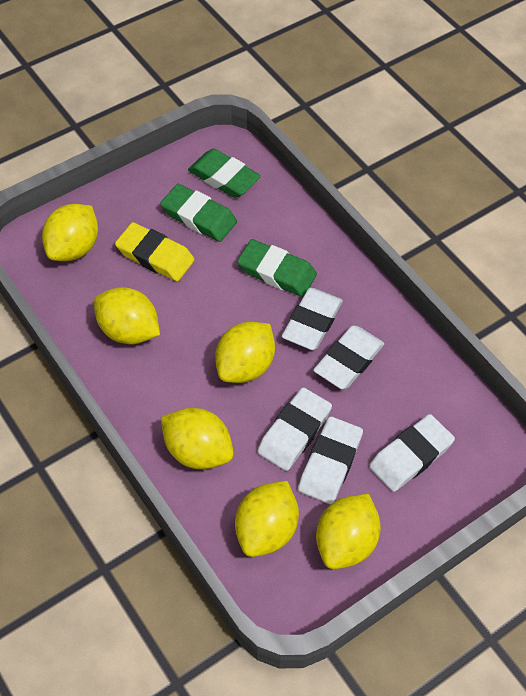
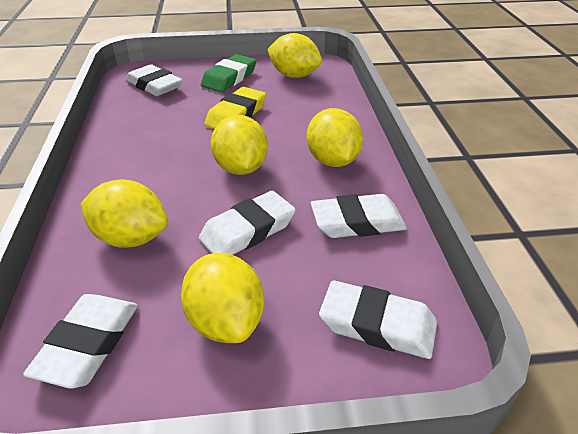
green eraser: 3 -> 1
yellow lemon: 6 -> 5

